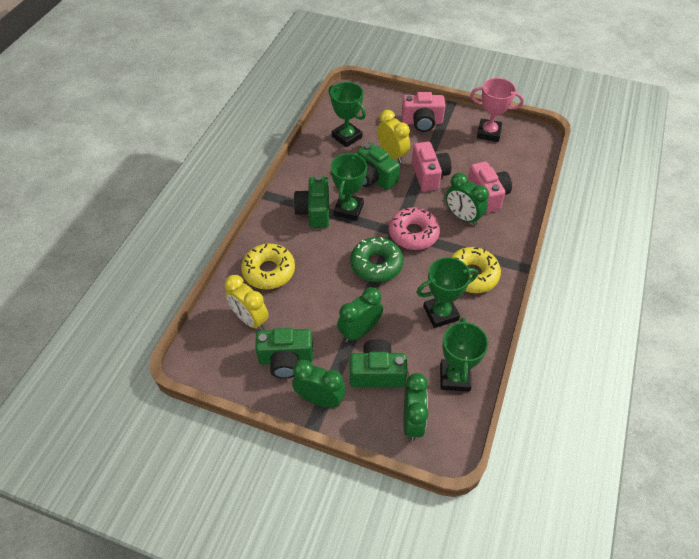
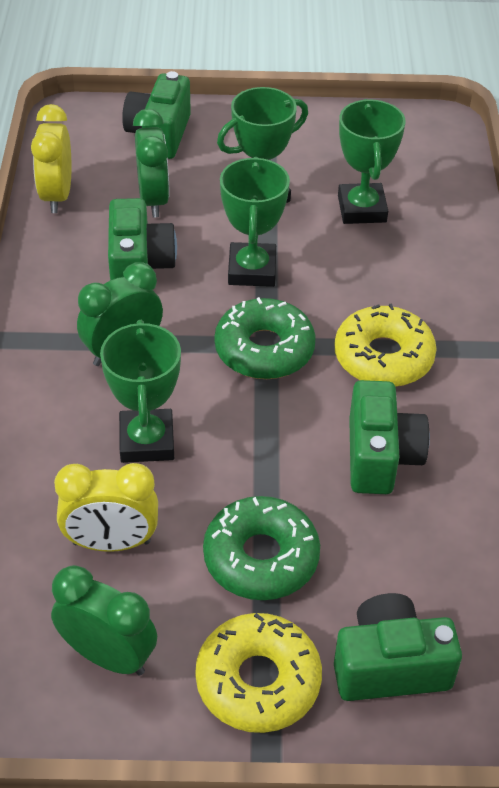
green clock: 4 -> 3
green donut: 1 -> 2
pink camera: 3 -> 0
pink donut: 1 -> 0
pink trophy: 1 -> 0

